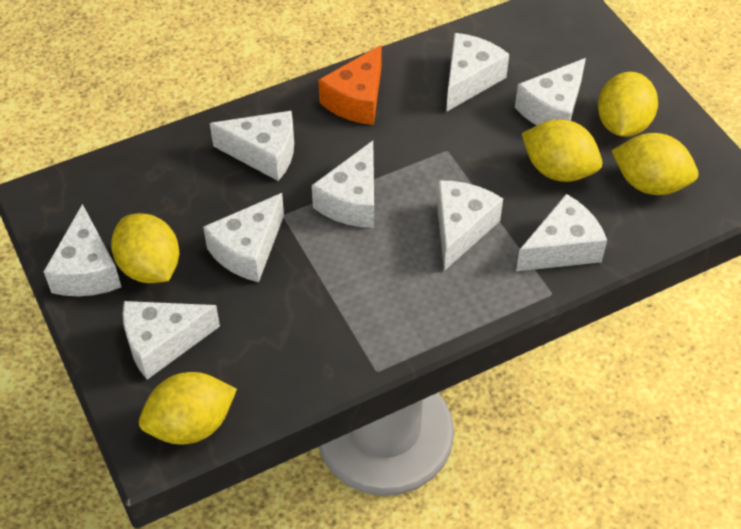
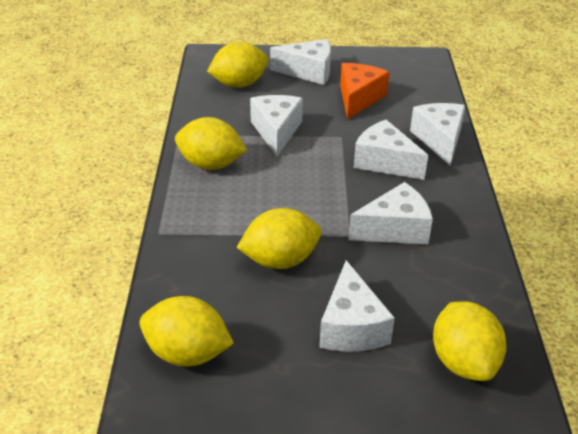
white cheese: 9 -> 6

